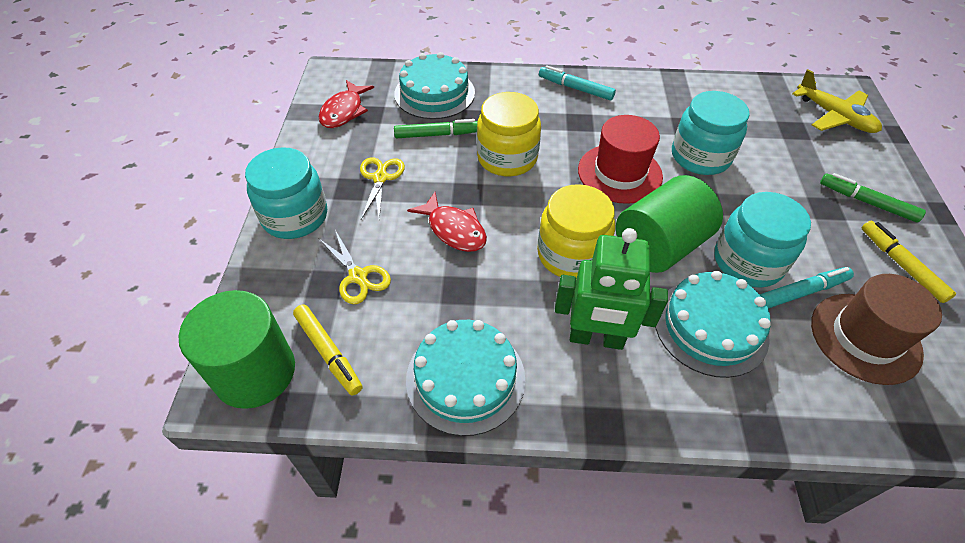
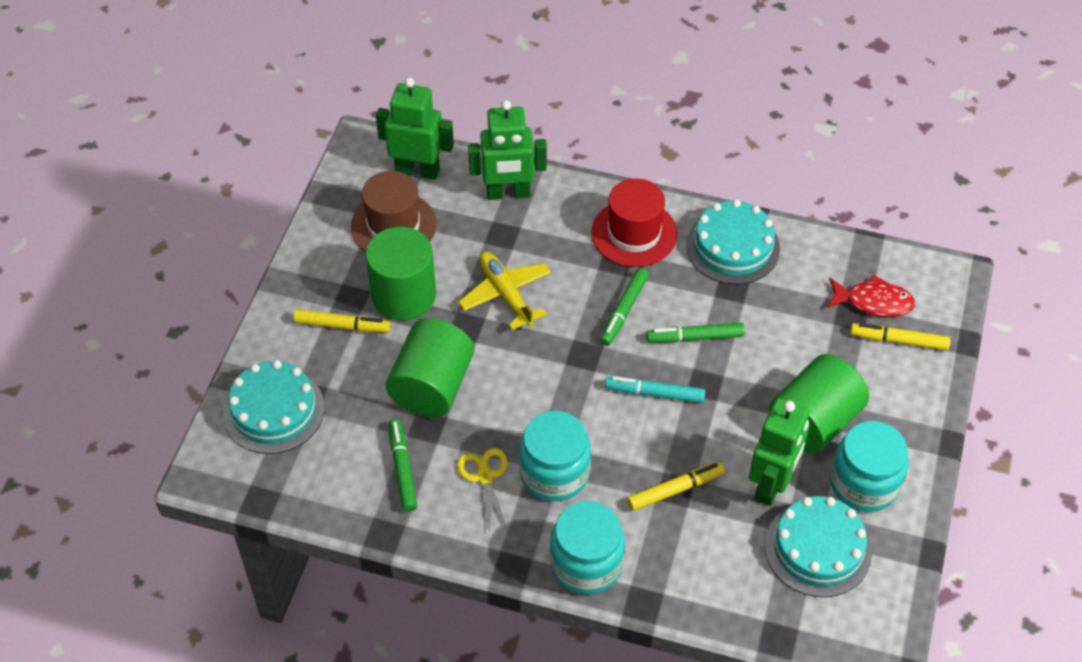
green cylinder: 2 -> 3
green marker: 2 -> 3
green robot: 1 -> 3
red fish: 2 -> 1
turquoise marker: 2 -> 1
yellow jar: 2 -> 0
yellow marker: 2 -> 3
yellow scissors: 2 -> 1

